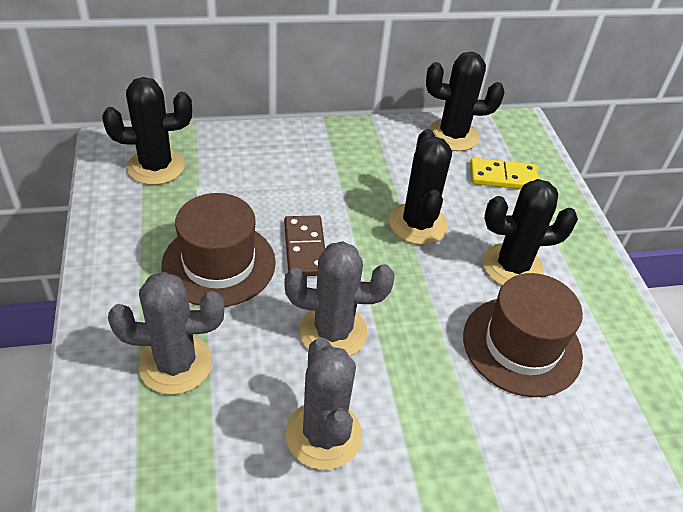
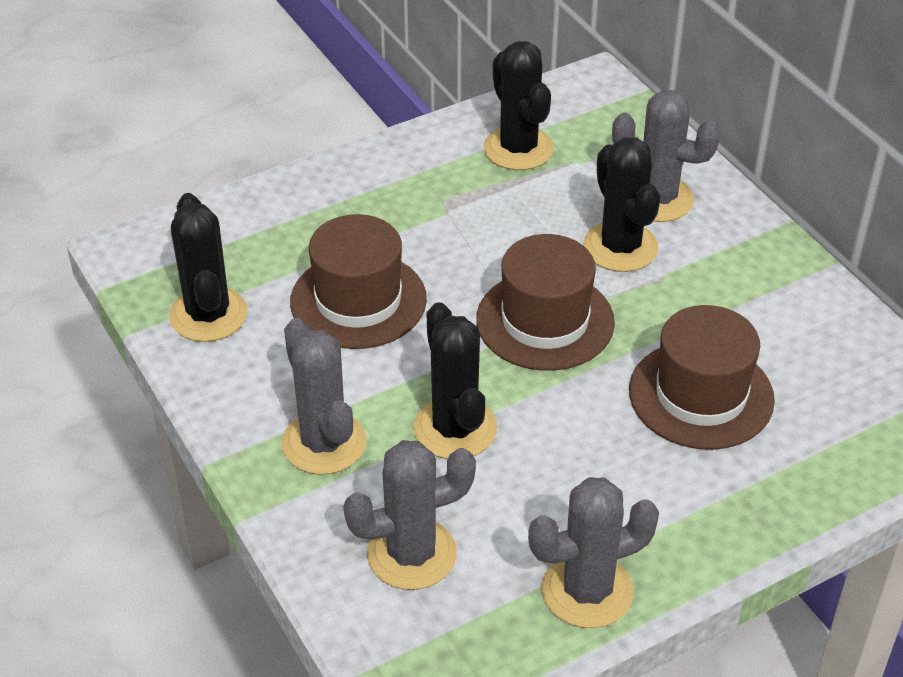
brown domino: 1 -> 0
brown hat: 2 -> 3
grey cactus: 3 -> 4
yellow domino: 1 -> 0

